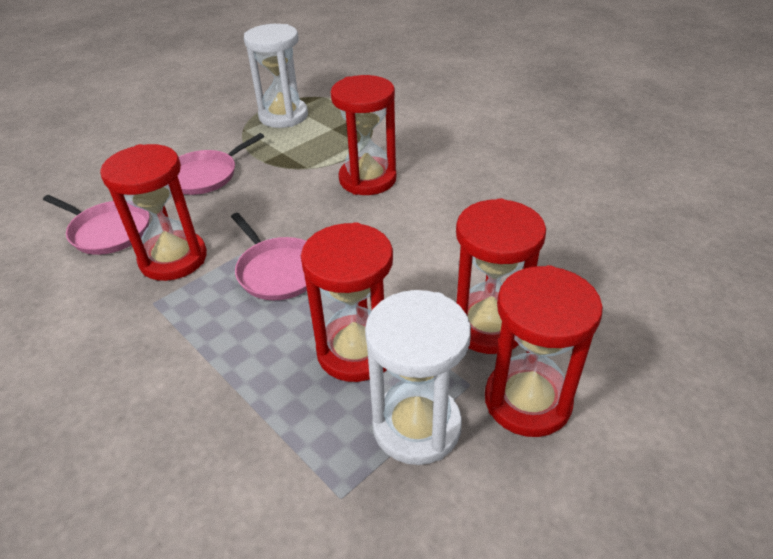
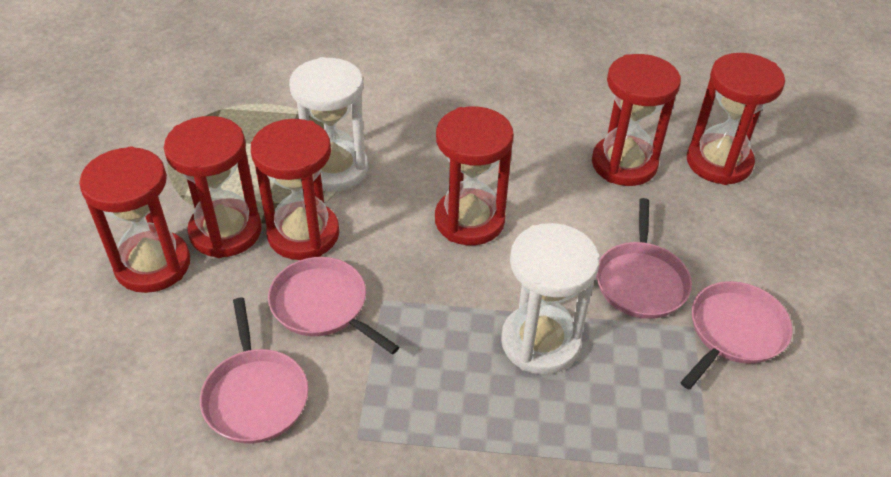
pink pan: 3 -> 4
red hourglass: 5 -> 6

